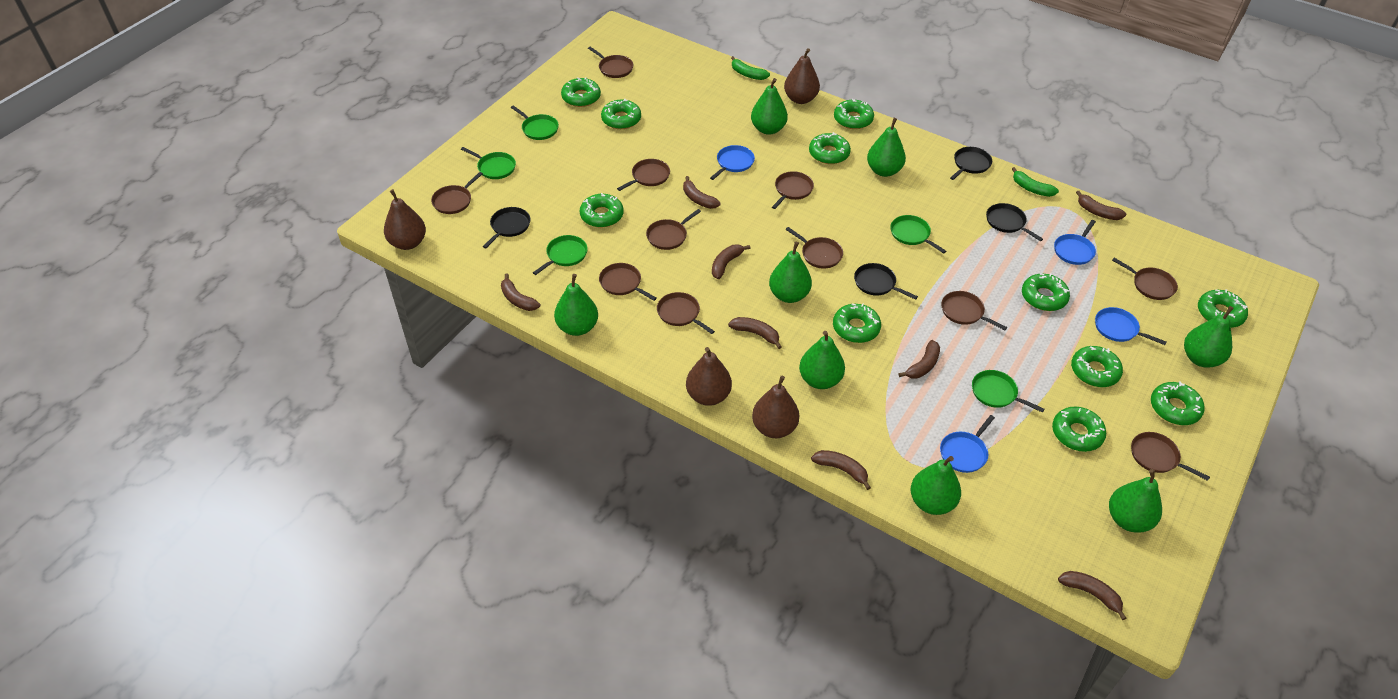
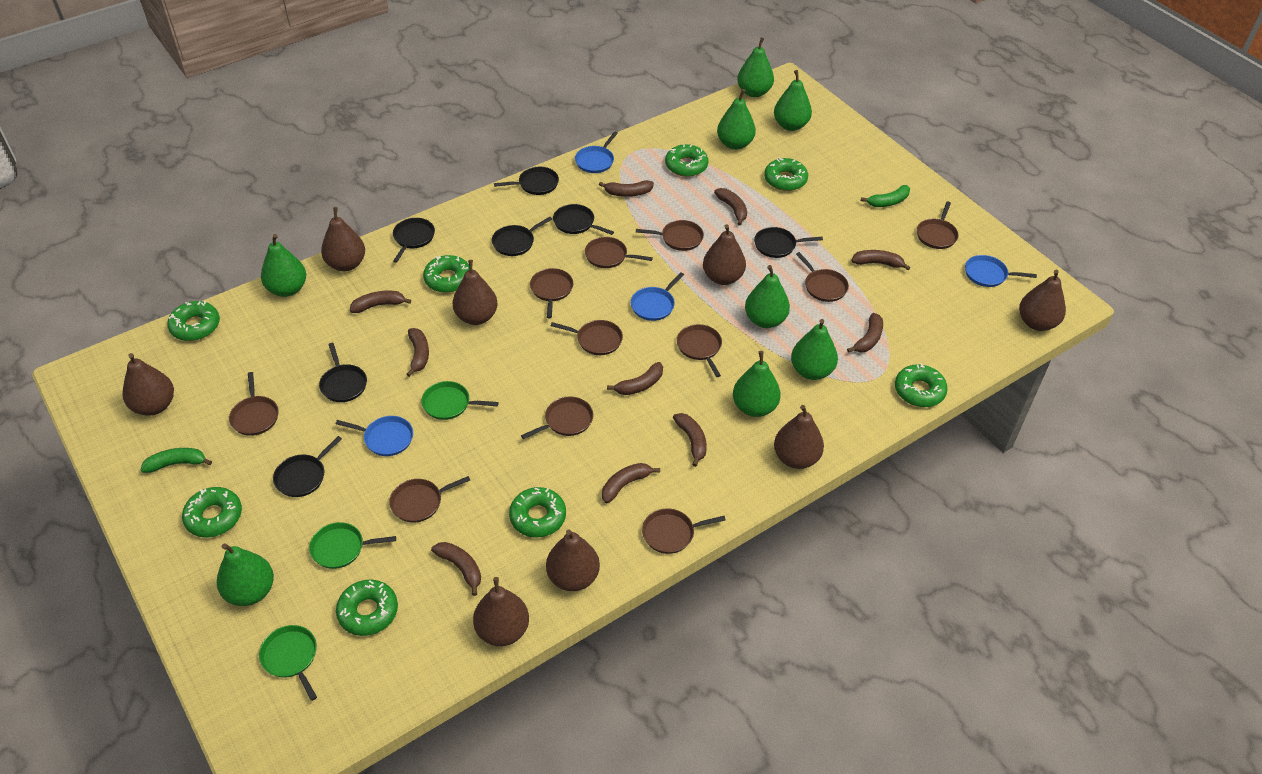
black pan: 4 -> 7
brown banana: 8 -> 10
brown pear: 4 -> 8
green donut: 11 -> 8
green pan: 5 -> 3

